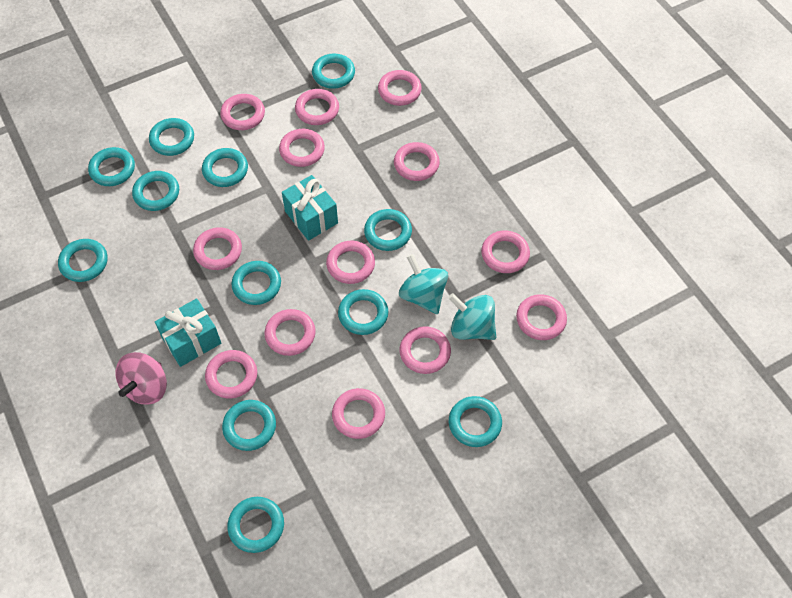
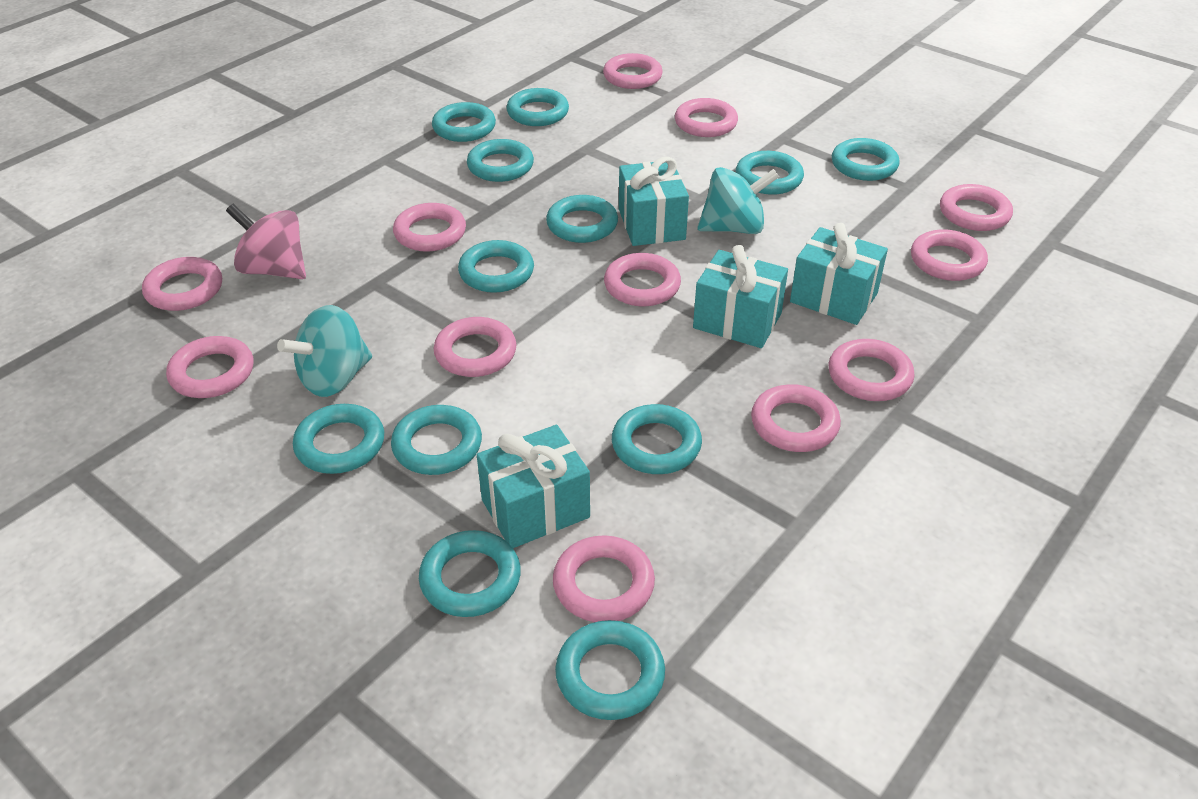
pink ring: 13 -> 12
turquoise gift: 2 -> 4

